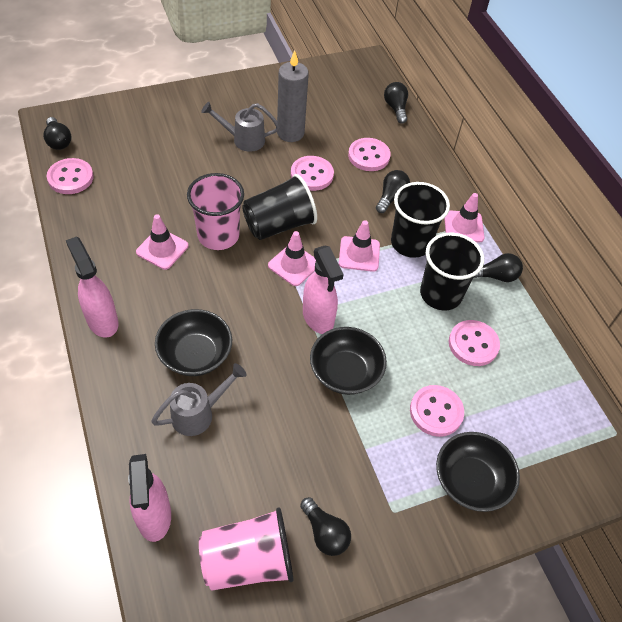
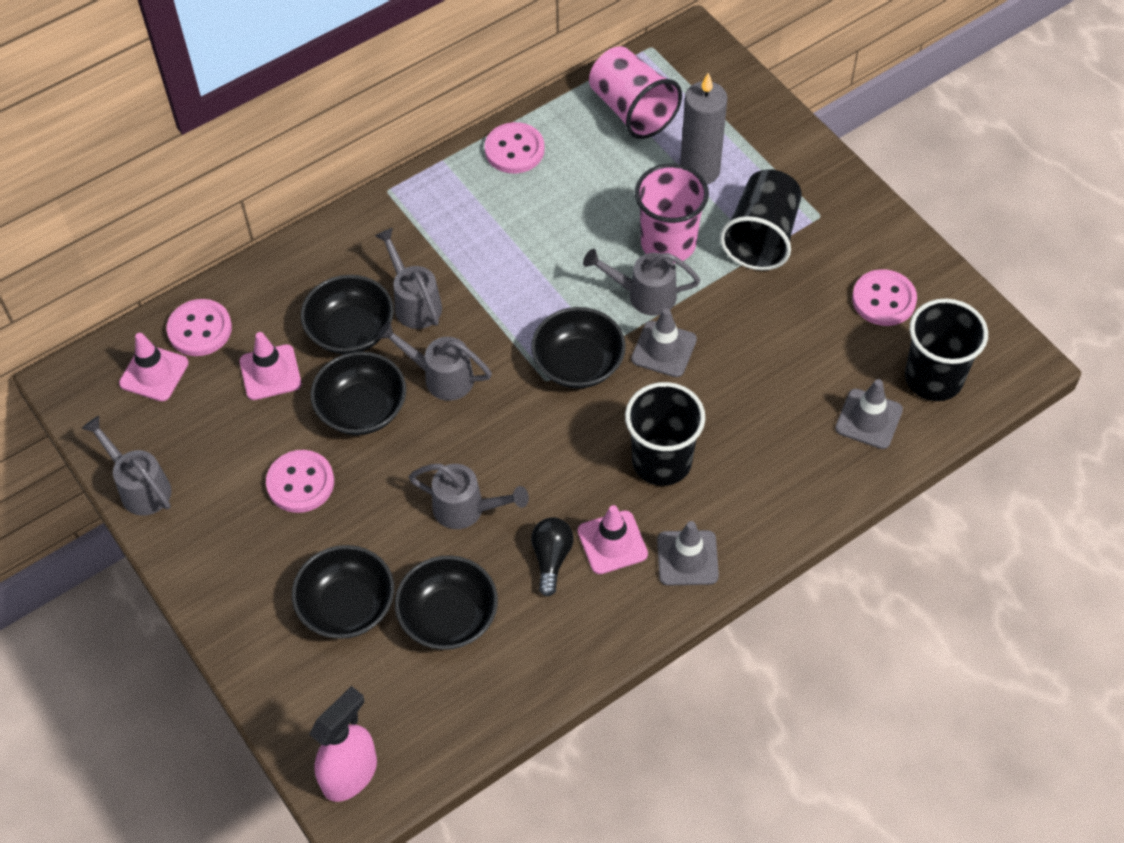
black bowl: 3 -> 5
black light bulb: 5 -> 1
grey traffic cone: 0 -> 3
grey watering can: 2 -> 5
pink button: 5 -> 4
pink spray bottle: 3 -> 1
pink traffic cone: 4 -> 3

